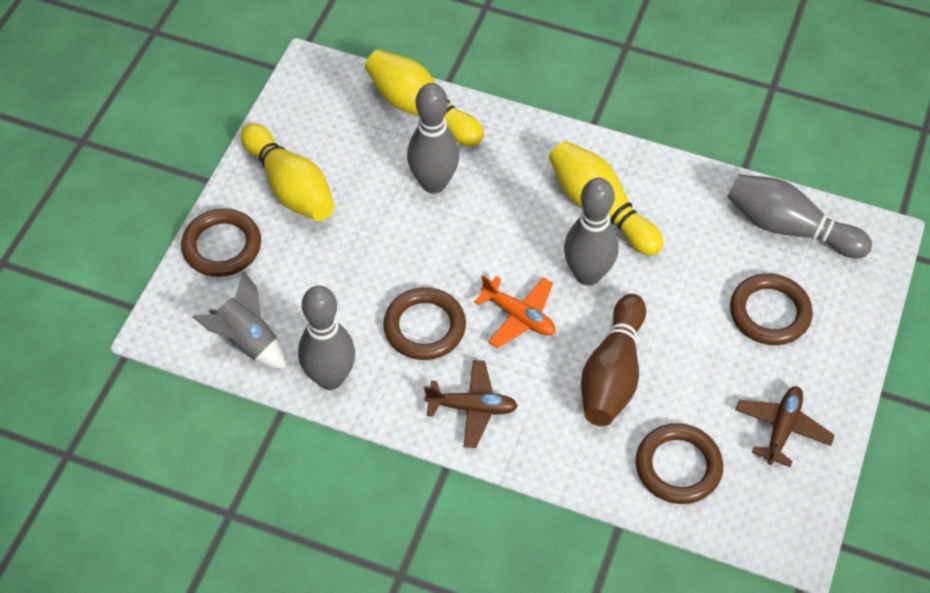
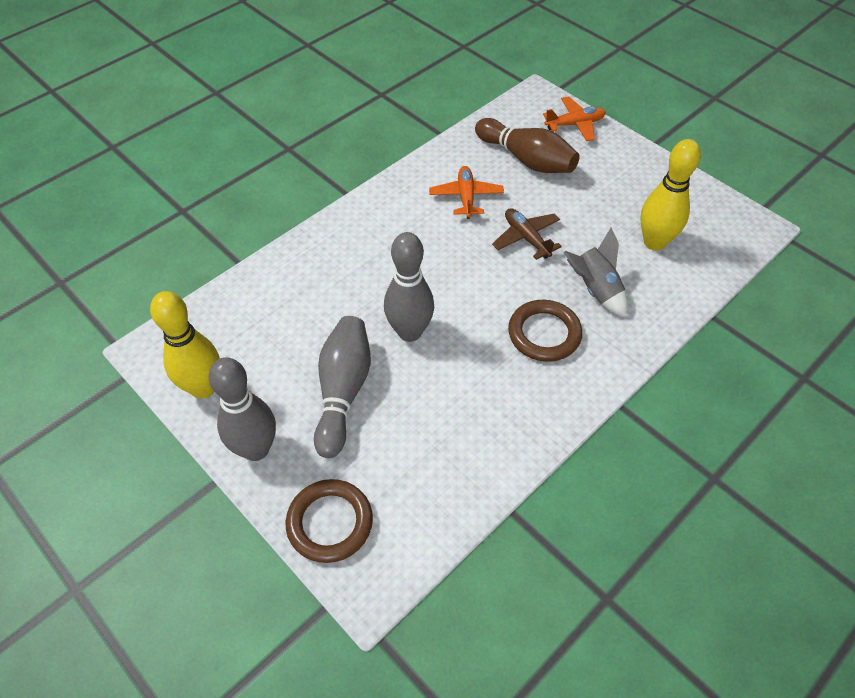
brown plane: 2 -> 1
brown ring: 4 -> 2
grey bowling pin: 4 -> 3
orange plane: 1 -> 2
yellow bowling pin: 3 -> 2

